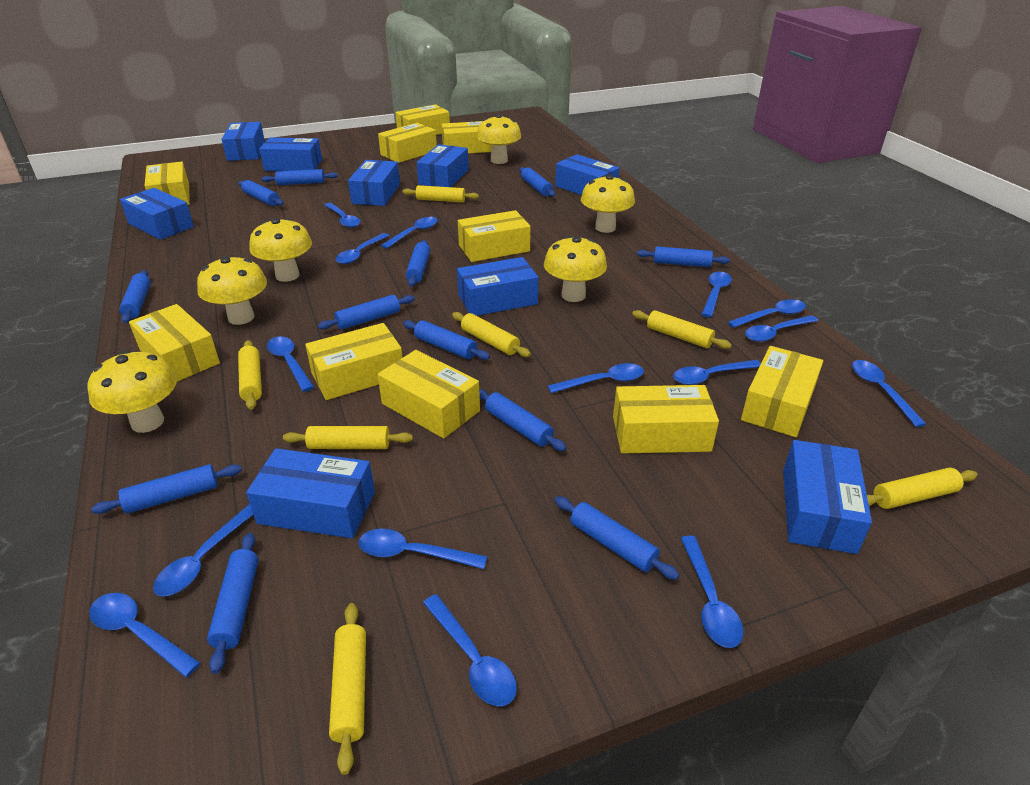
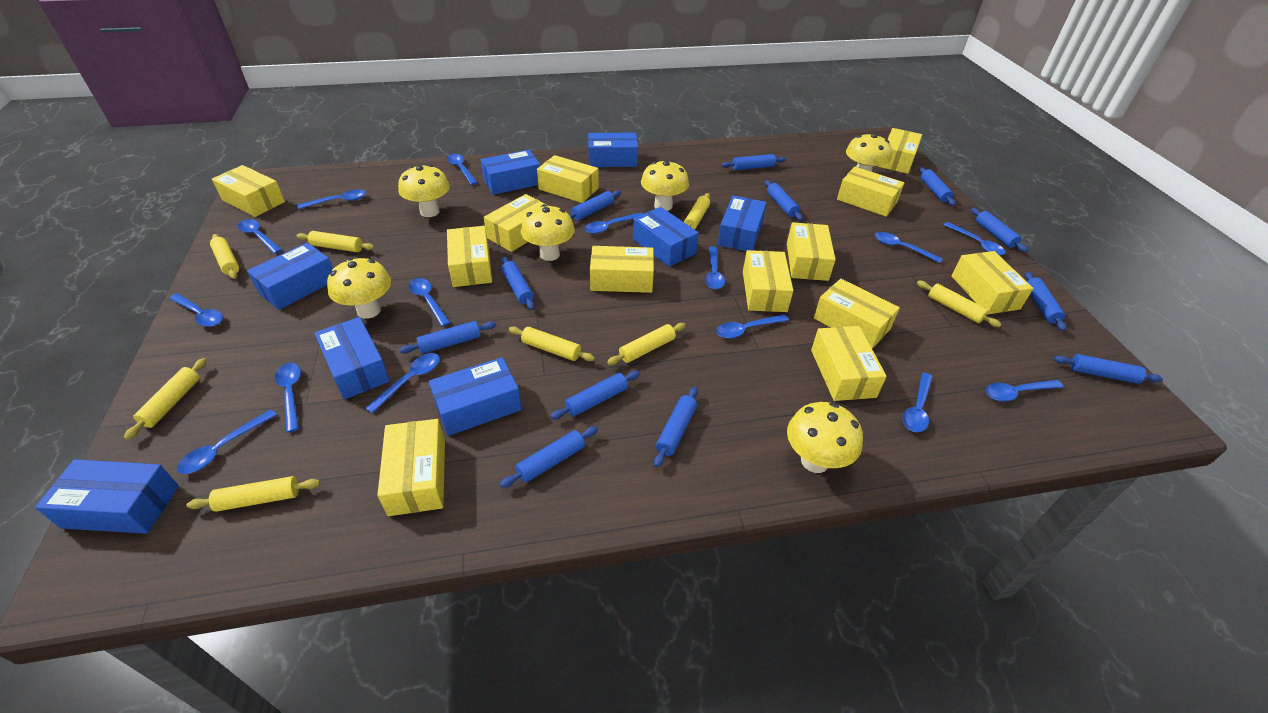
blue box: 9 -> 8
yellow box: 10 -> 13
yellow rolling pin: 7 -> 8

